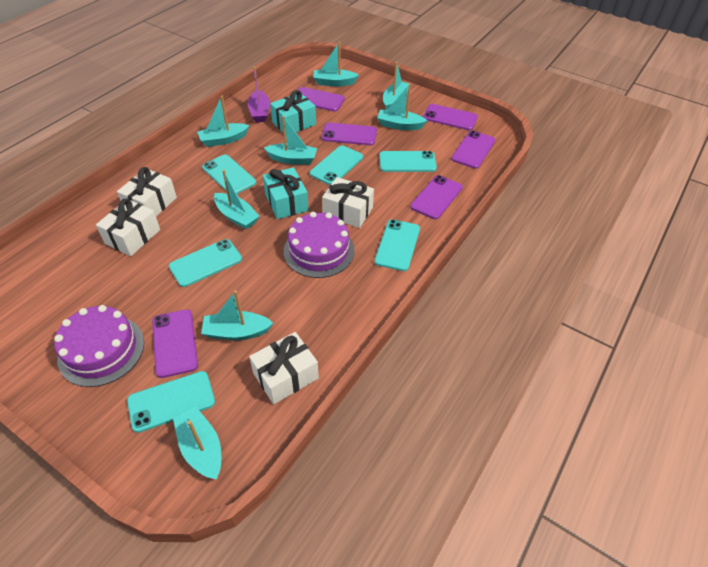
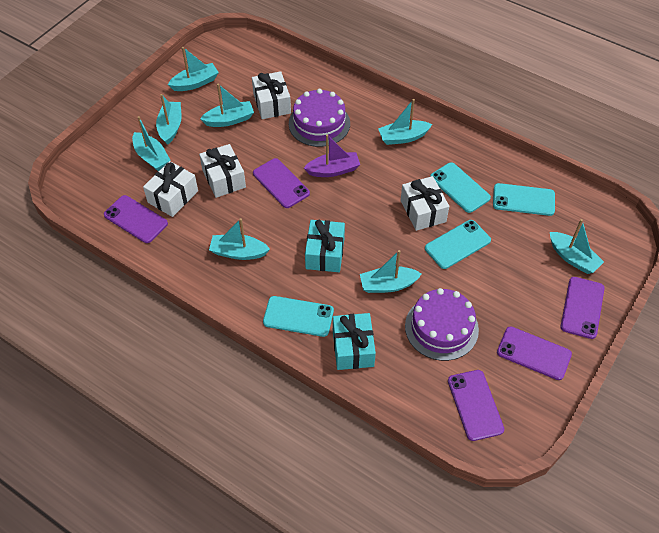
purple phone: 6 -> 5
turquoise phone: 6 -> 4

